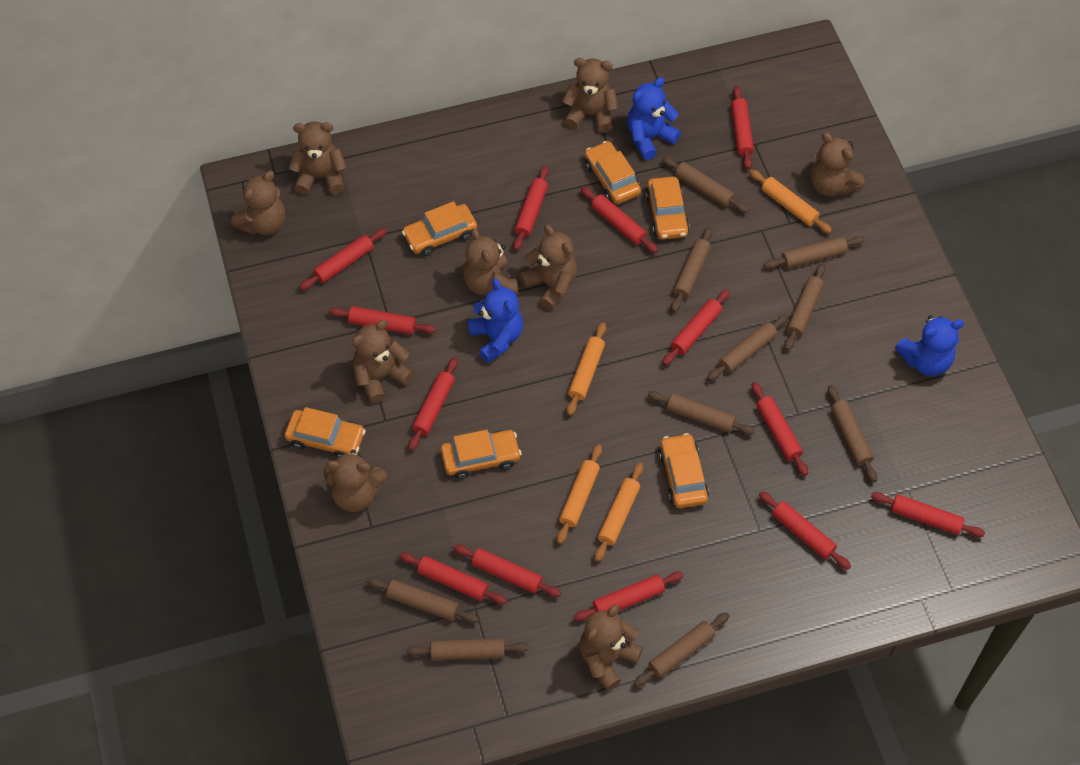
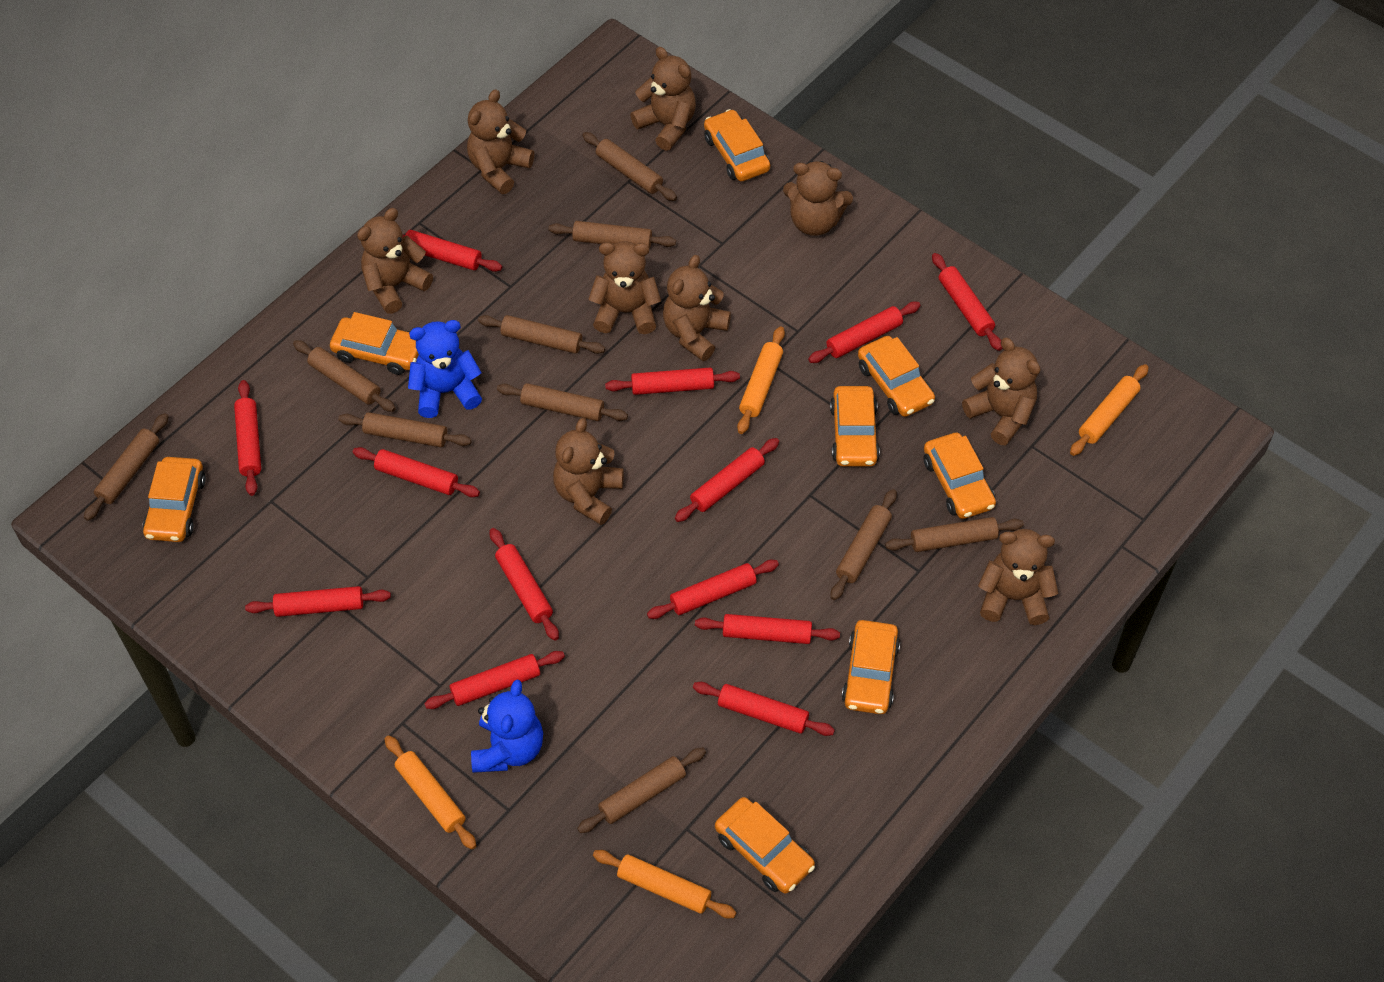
blue teddy bear: 3 -> 2
orange car: 6 -> 8

